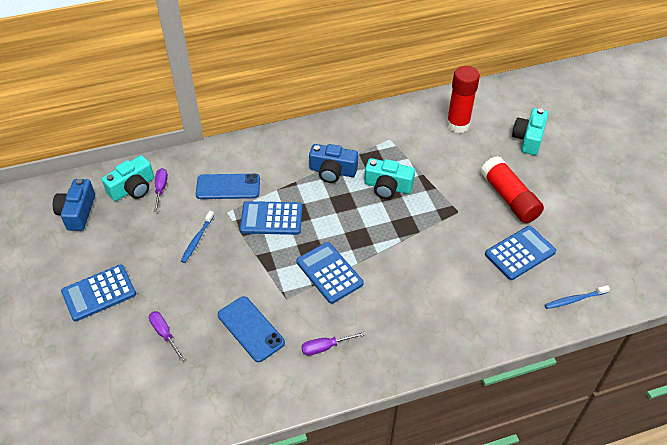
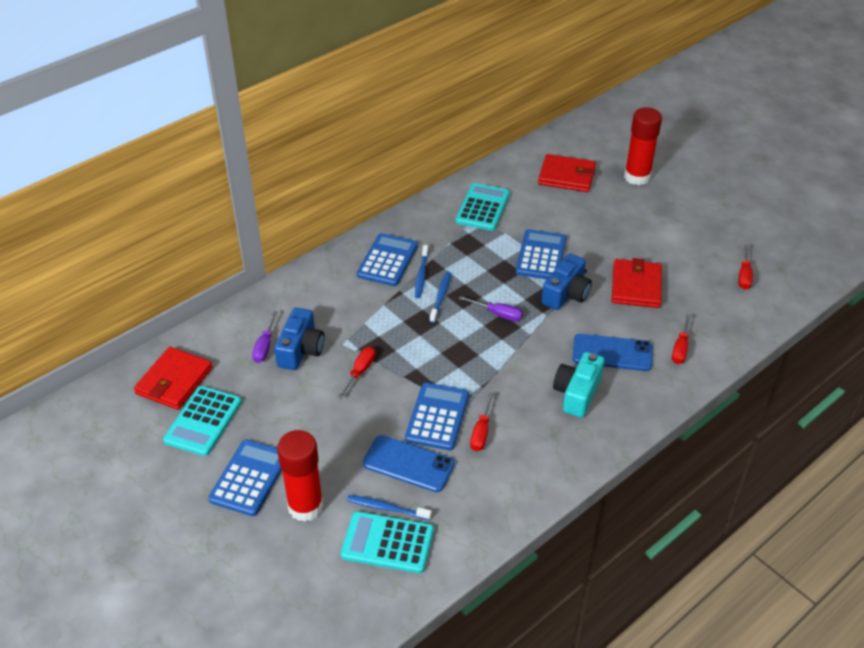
blue toothbrush: 2 -> 3
purple screwdriver: 3 -> 2
red screwdriver: 0 -> 4
red wallet: 0 -> 3
turquoise calculator: 0 -> 3
turquoise camera: 3 -> 1

